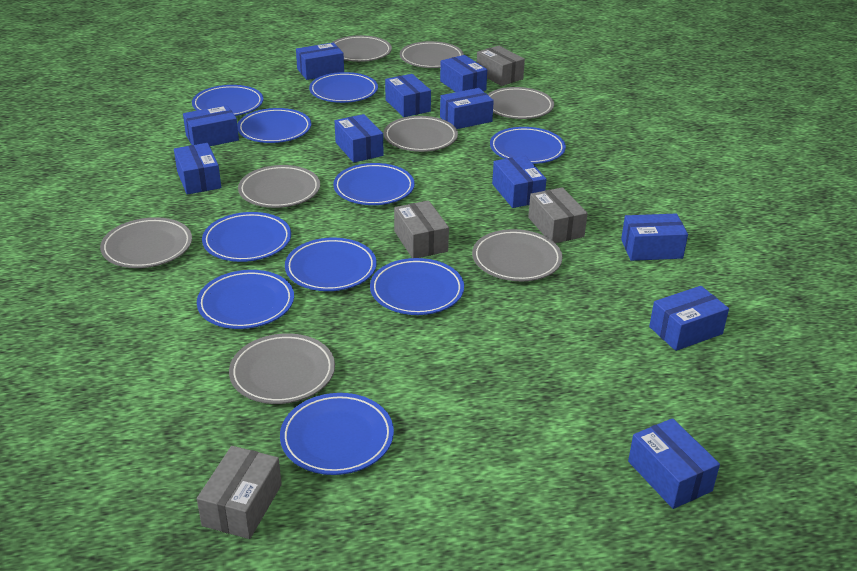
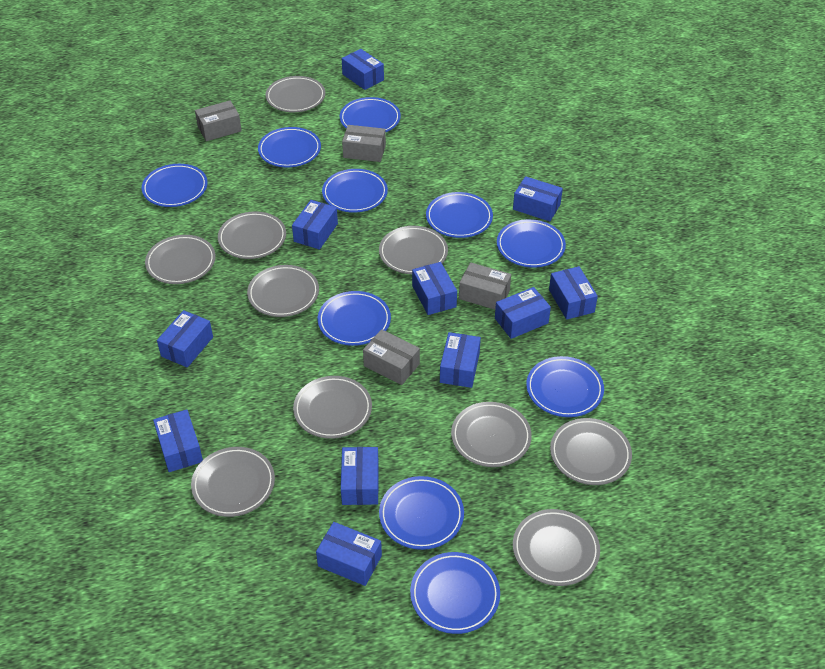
grey plate: 8 -> 10

